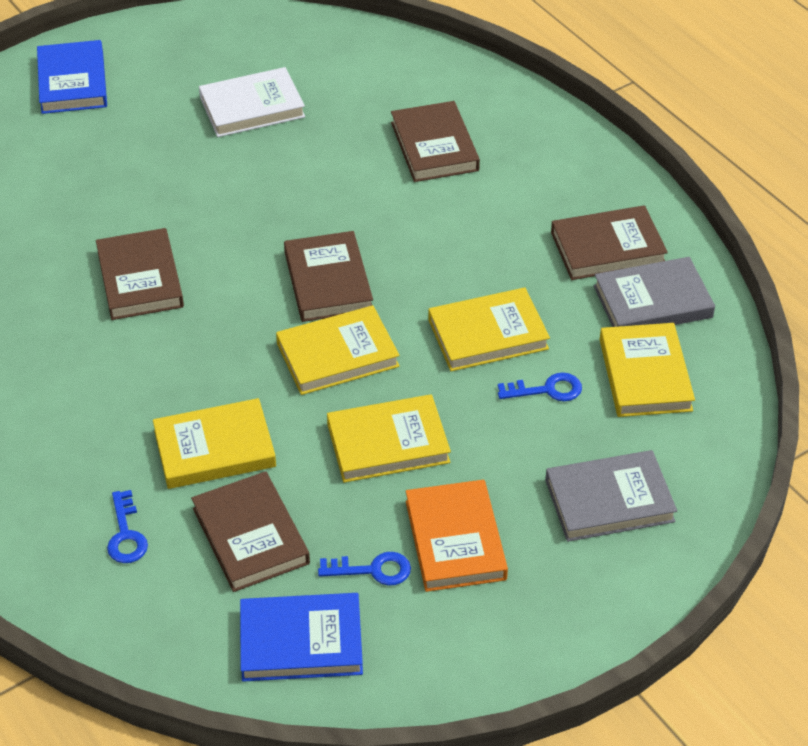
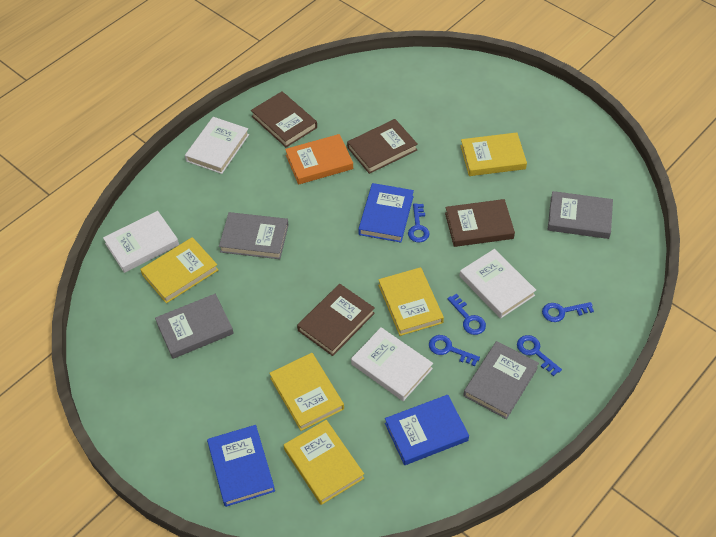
blue book: 2 -> 3
blue key: 3 -> 5
brown book: 5 -> 4
grey book: 2 -> 4
white book: 1 -> 4

